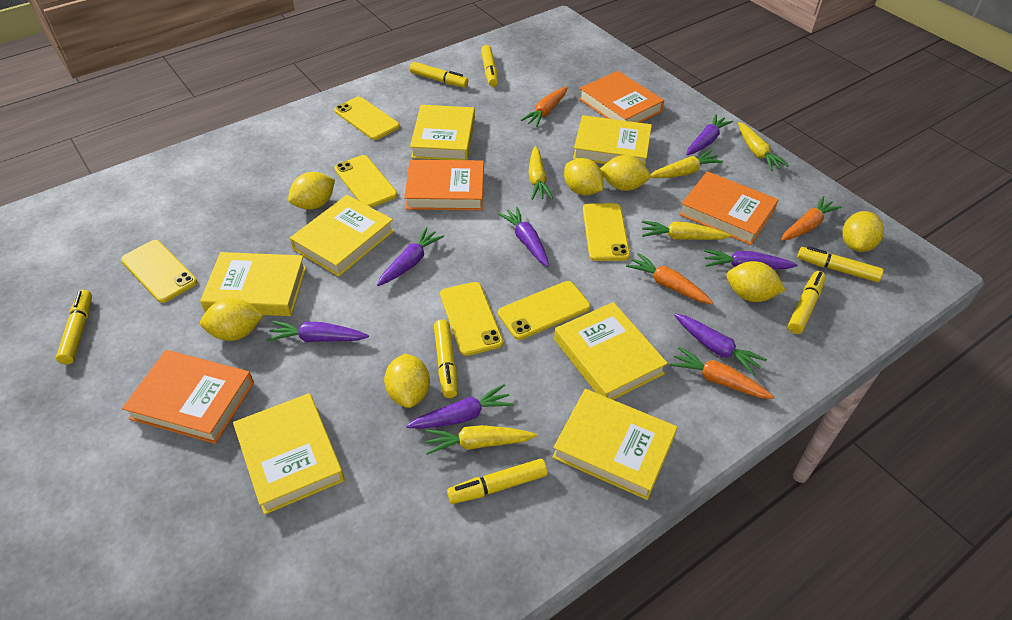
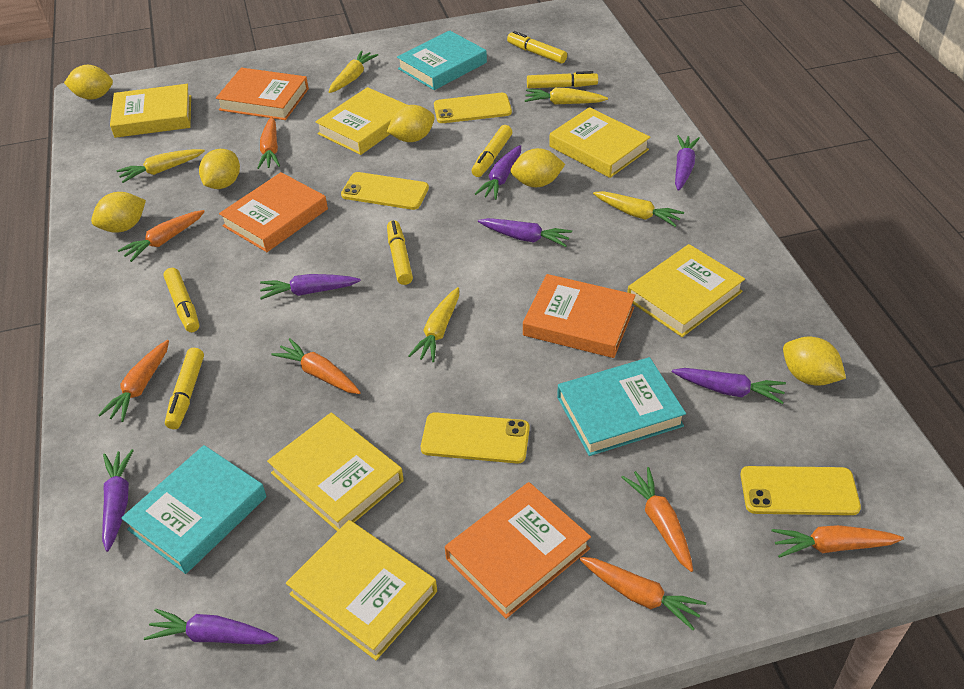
orange carrot: 4 -> 7
turquoise book: 0 -> 3
yellow book: 7 -> 6
yellow lemon: 7 -> 6
yellow marker: 7 -> 6
yellow phone: 6 -> 4

